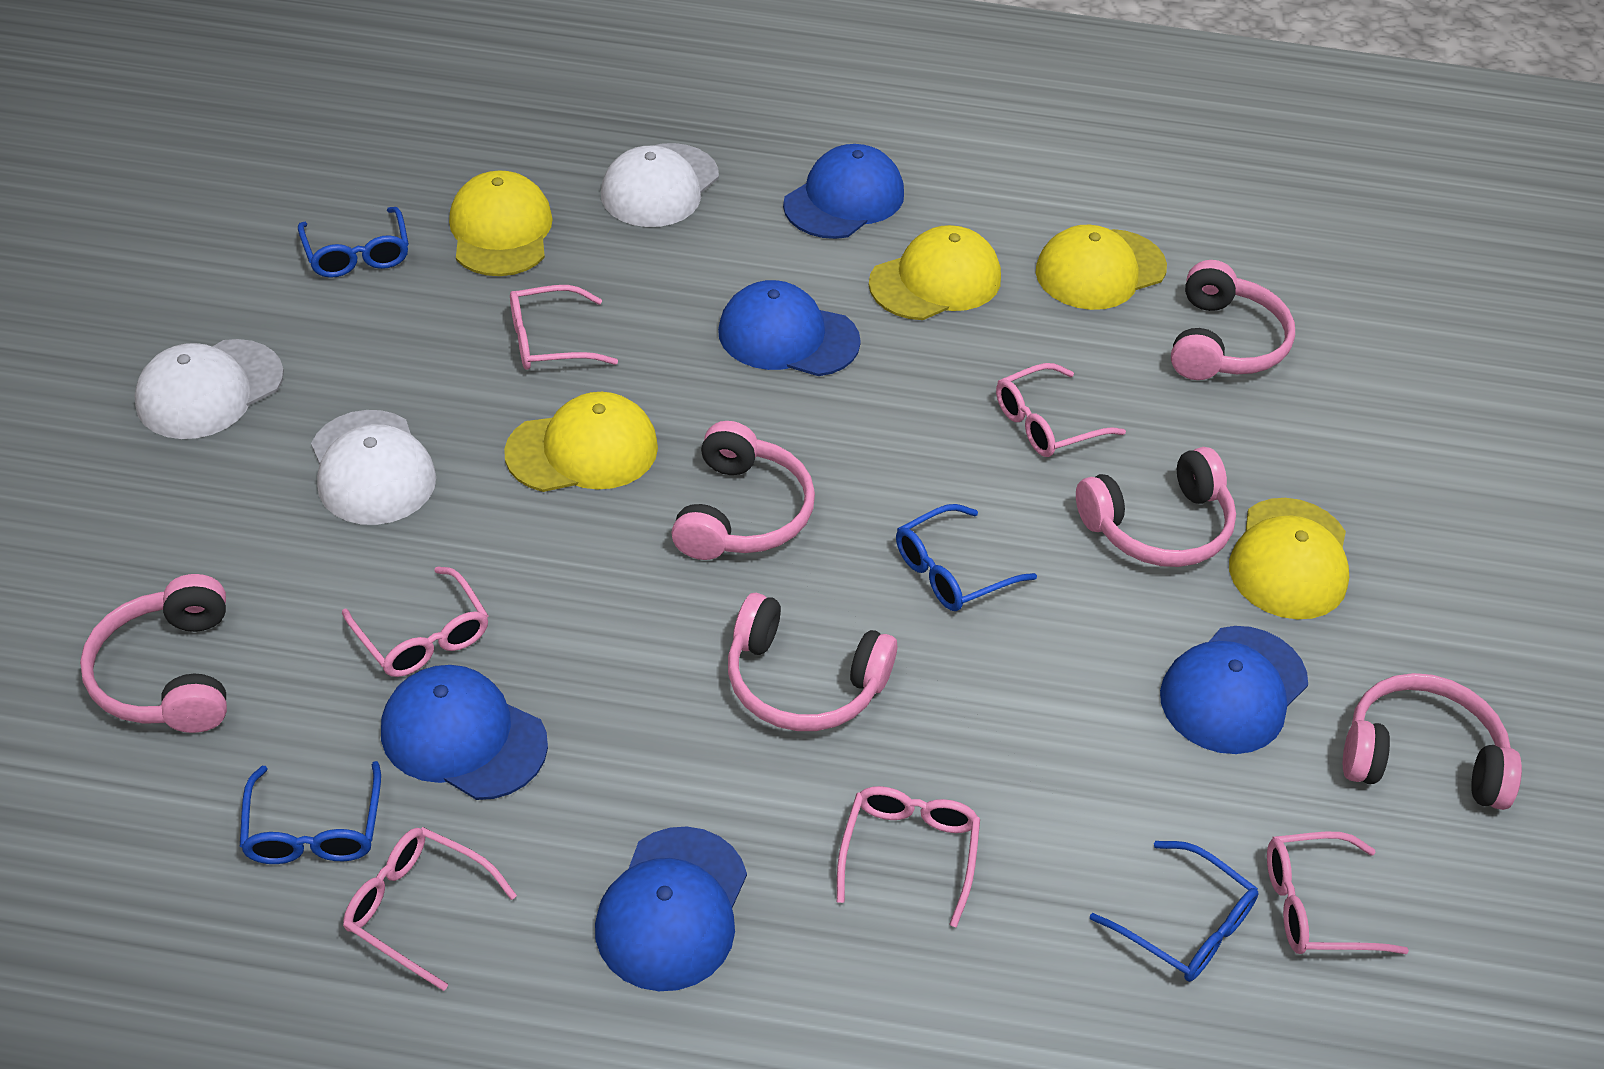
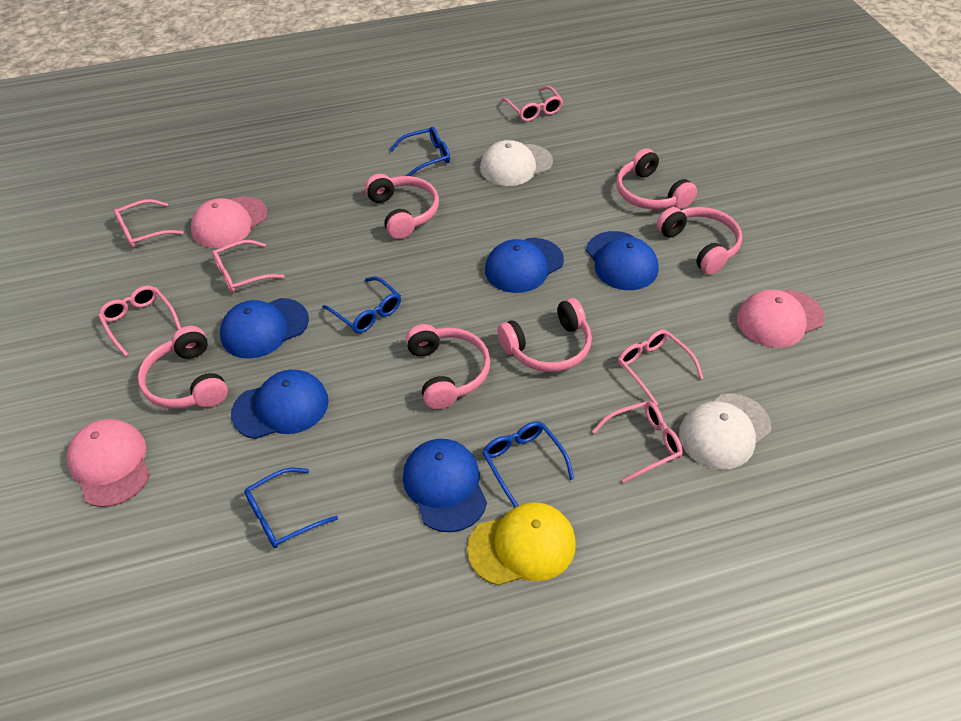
pink cap: 0 -> 3
white cap: 3 -> 2
yellow cap: 5 -> 1

